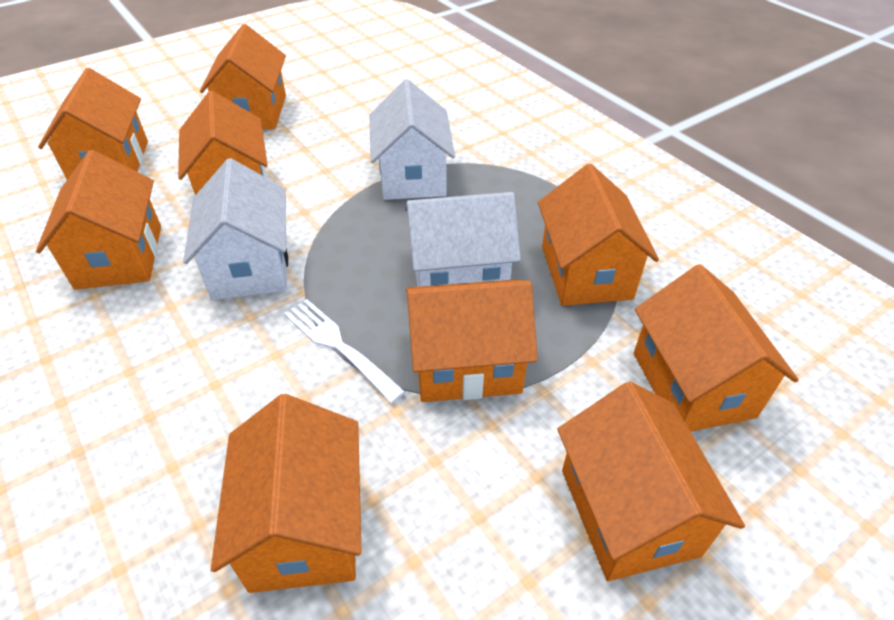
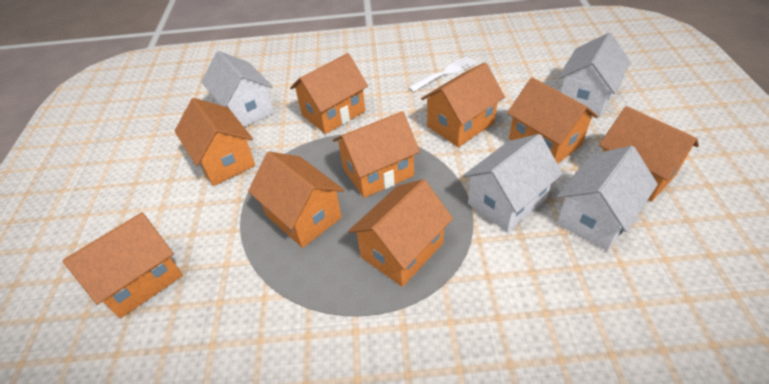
white house: 3 -> 4

